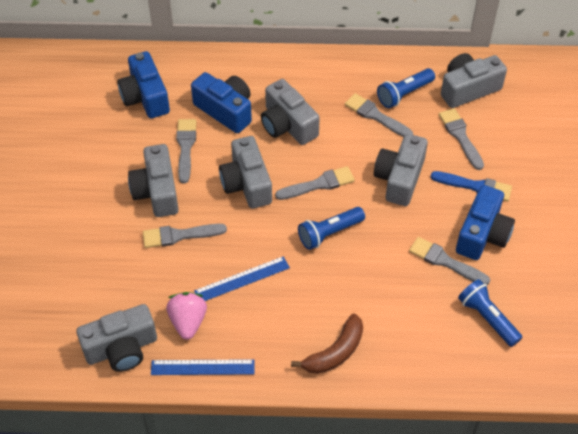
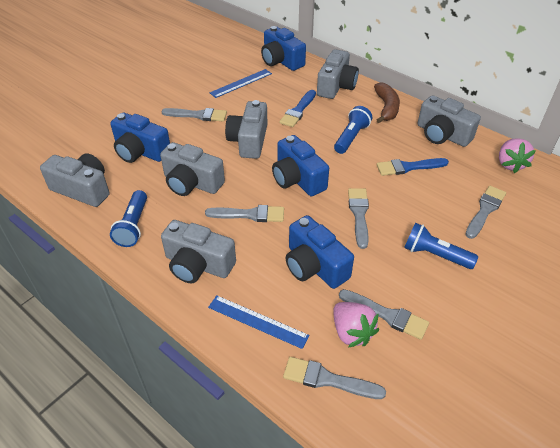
blue brush: 1 -> 2
blue camera: 3 -> 4
pink strawberry: 1 -> 2

